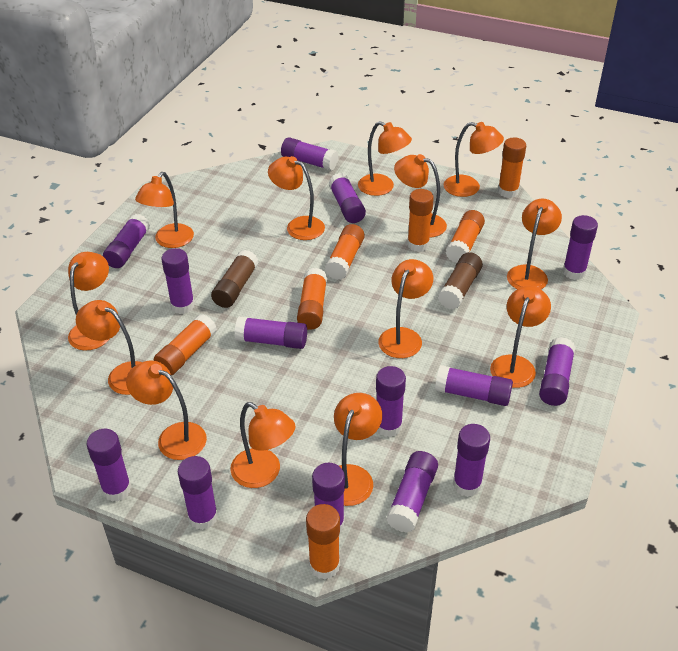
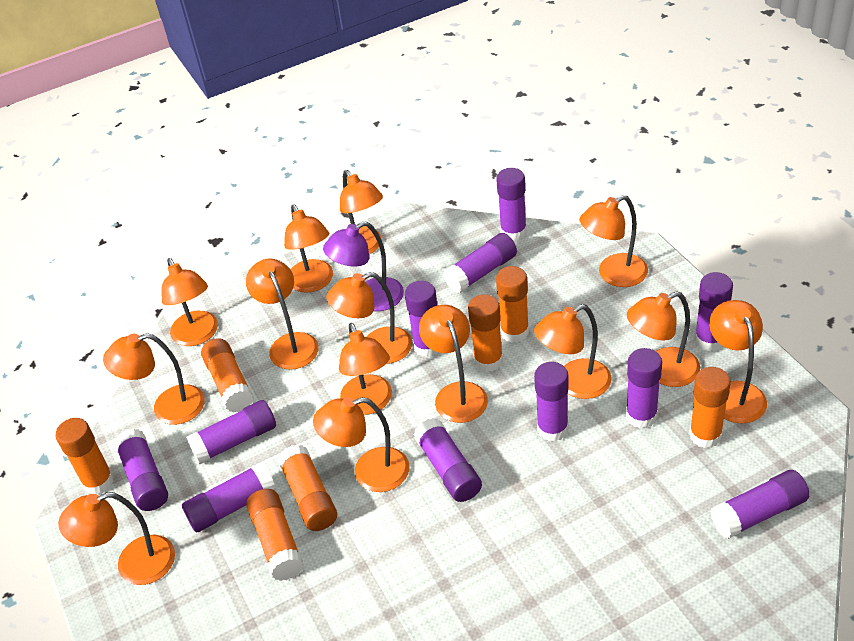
brown glue stick: 2 -> 0
orange lamp: 13 -> 14
purple glue stick: 14 -> 11
purple lamp: 0 -> 1

